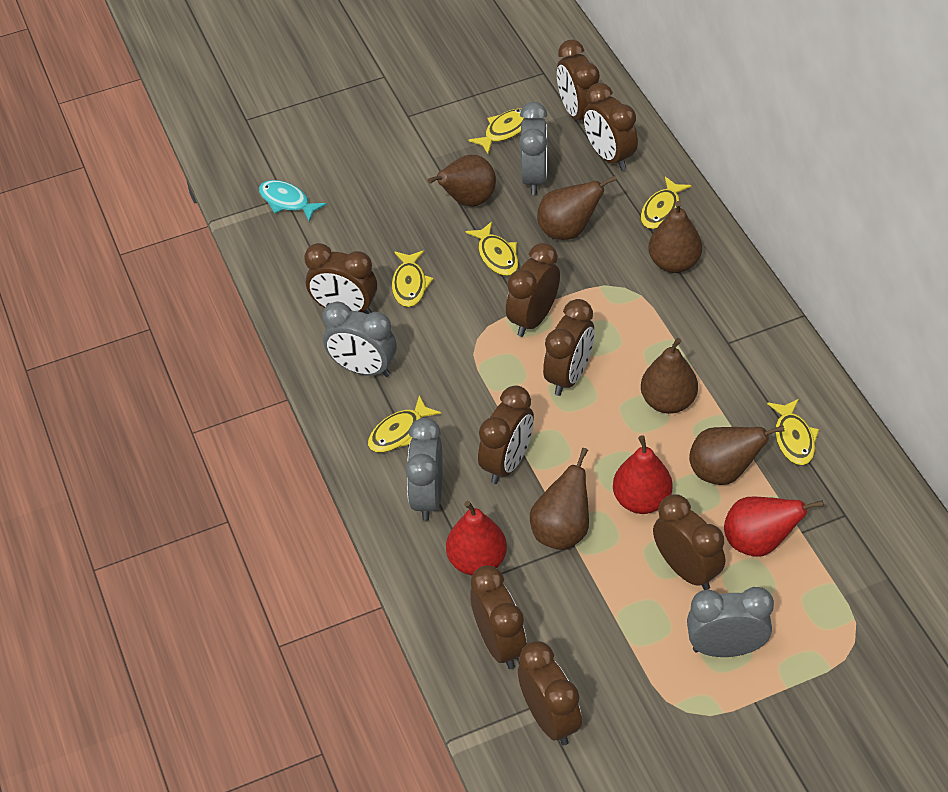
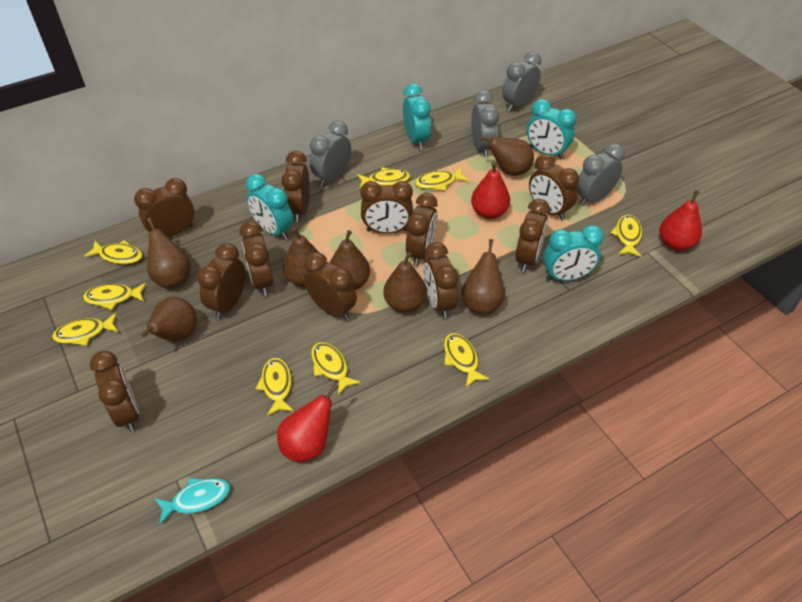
brown clock: 9 -> 11
brown pear: 6 -> 7
turquoise clock: 0 -> 4
yellow fish: 6 -> 9

